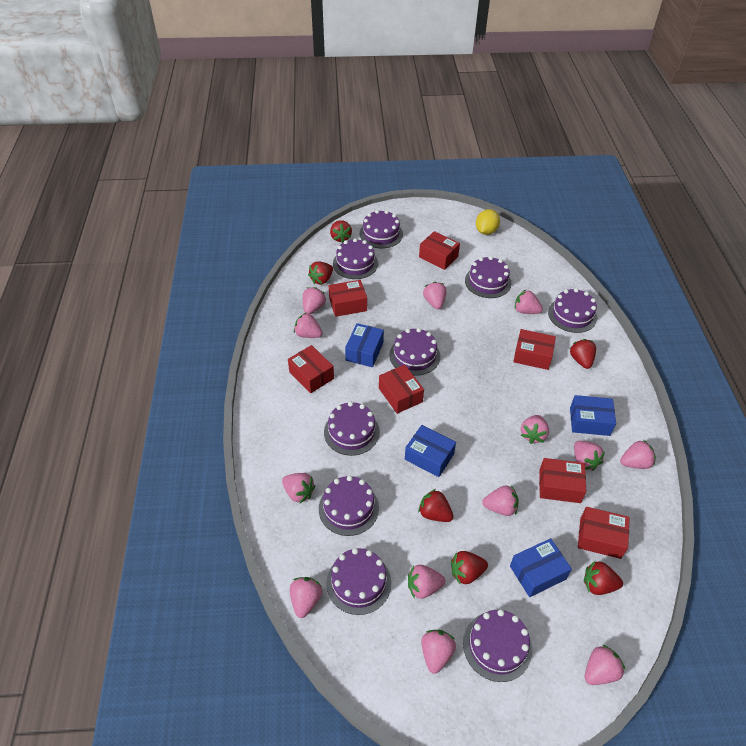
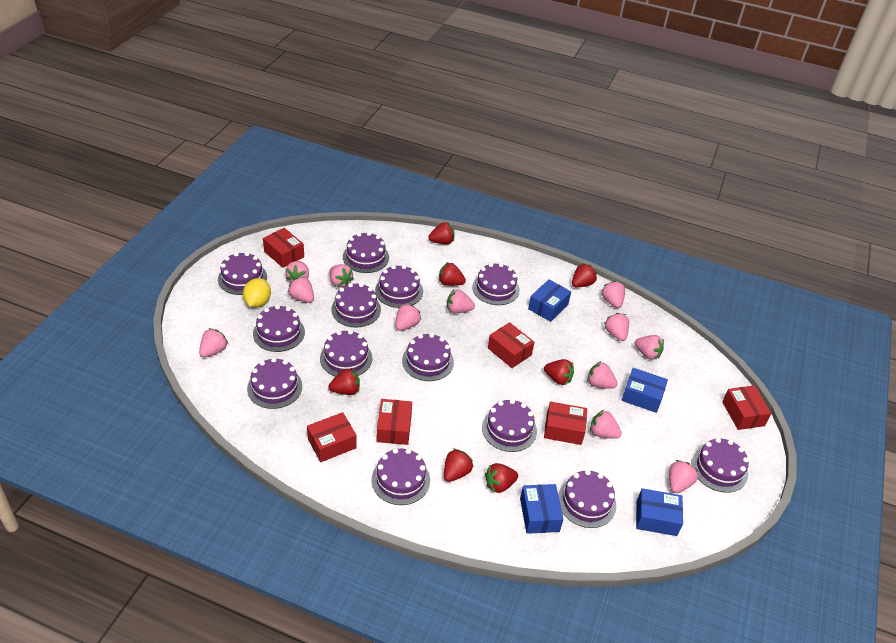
pink strawberry: 13 -> 12
purple cake: 9 -> 13
red box: 7 -> 6
red strawberry: 6 -> 7

